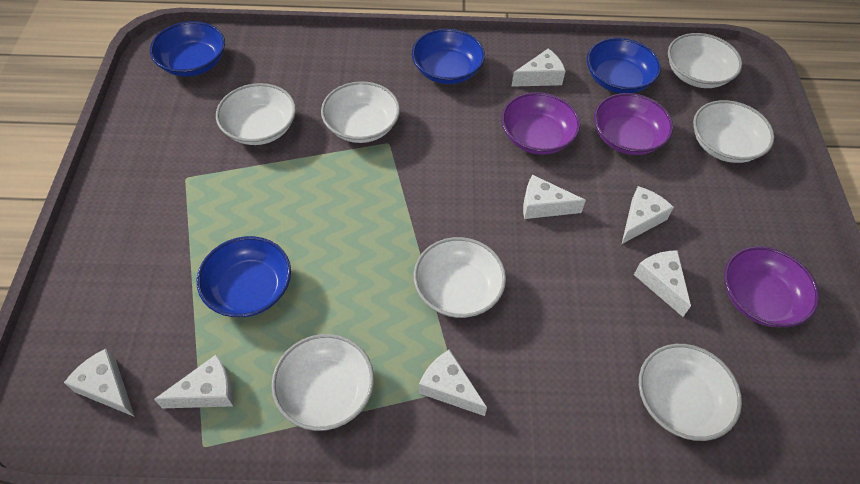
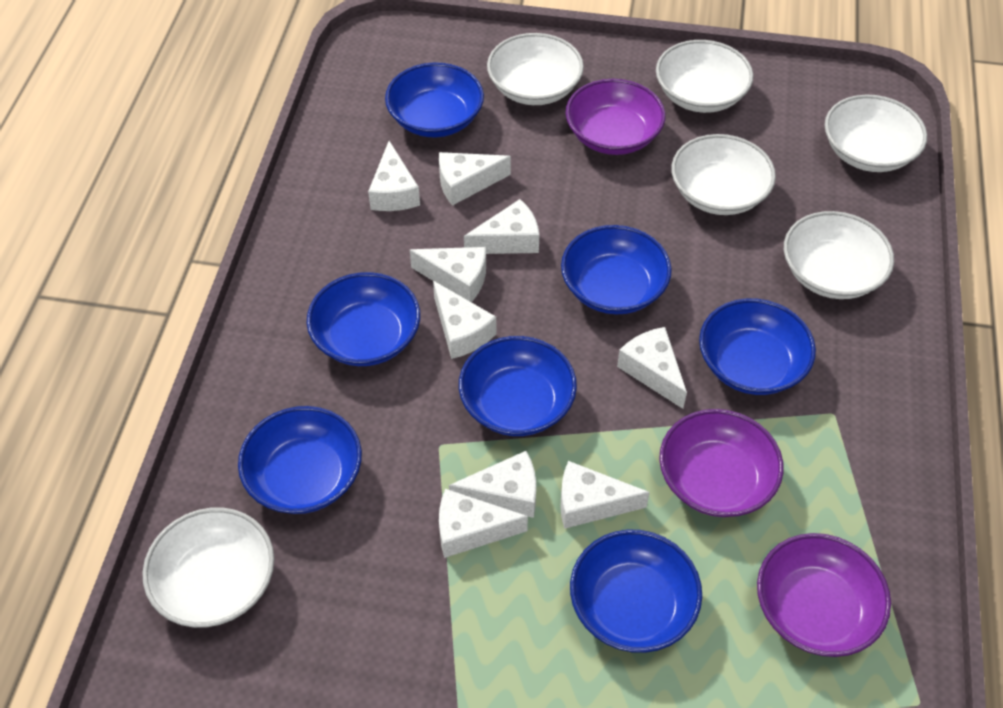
blue bowl: 4 -> 7
white bowl: 7 -> 6
white cheese: 7 -> 9

